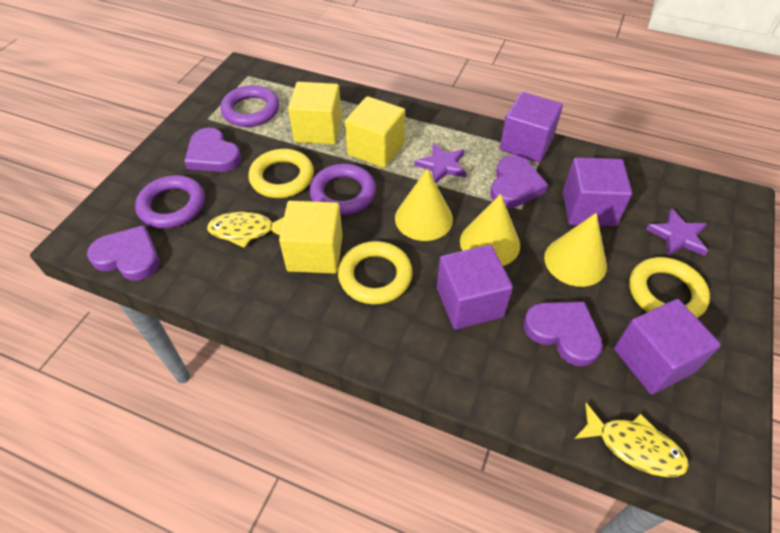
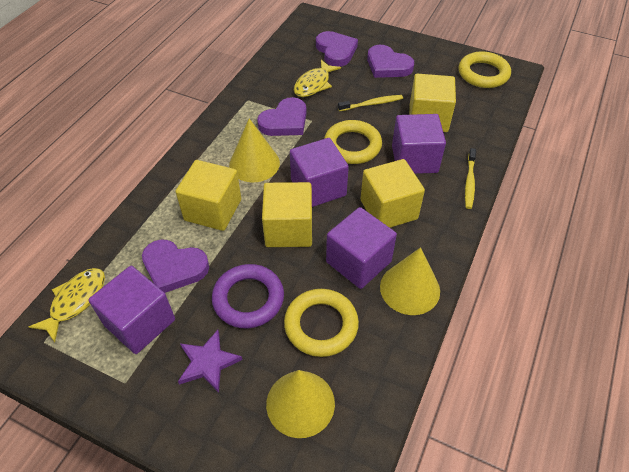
purple ring: 3 -> 1
purple star: 2 -> 1
yellow cube: 3 -> 4
yellow toothbrush: 0 -> 2

